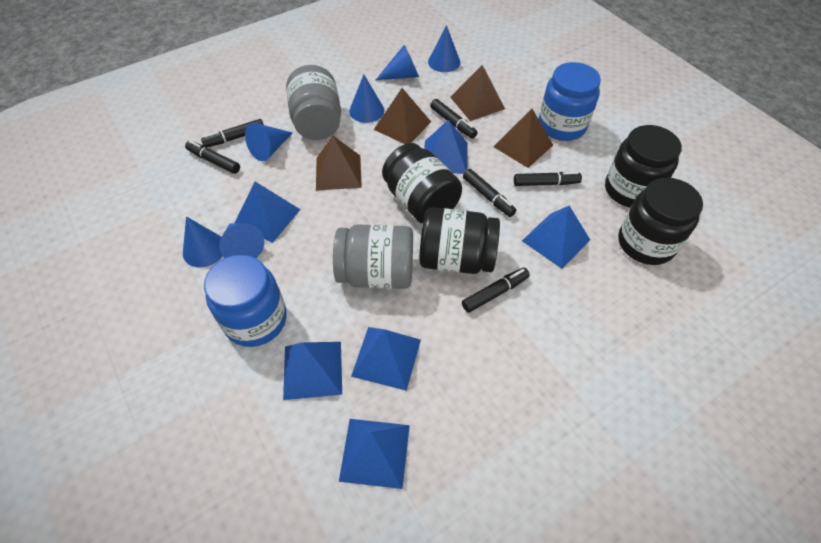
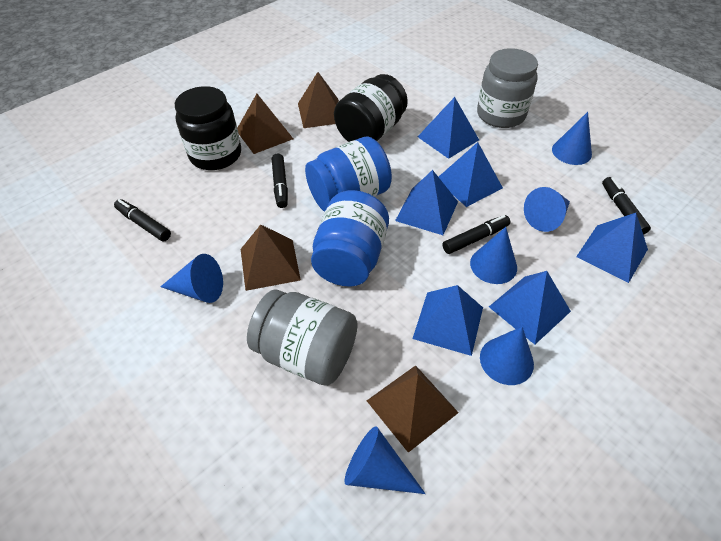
black jar: 4 -> 2
black marker: 6 -> 4

